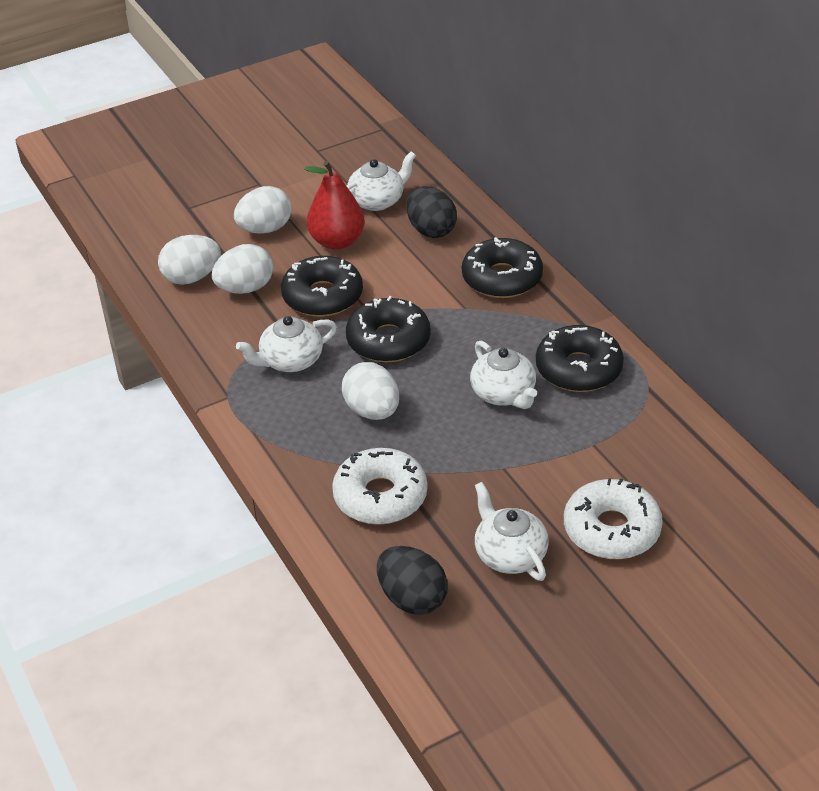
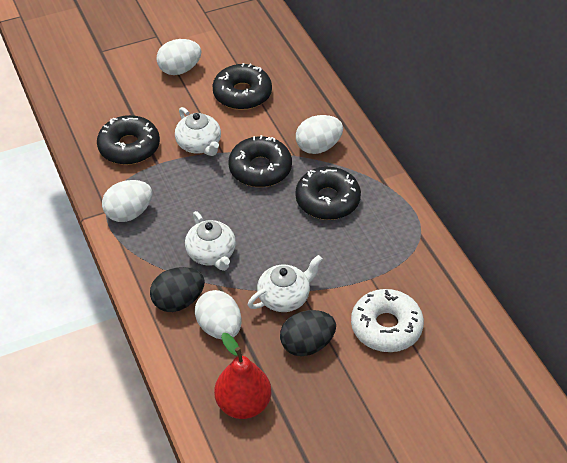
white donut: 2 -> 1
white teapot: 4 -> 3

